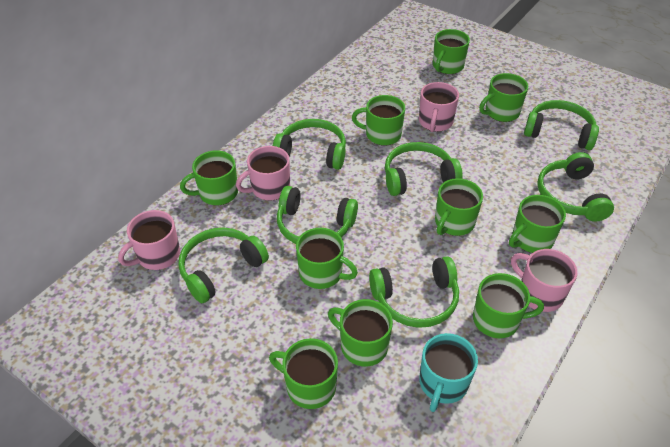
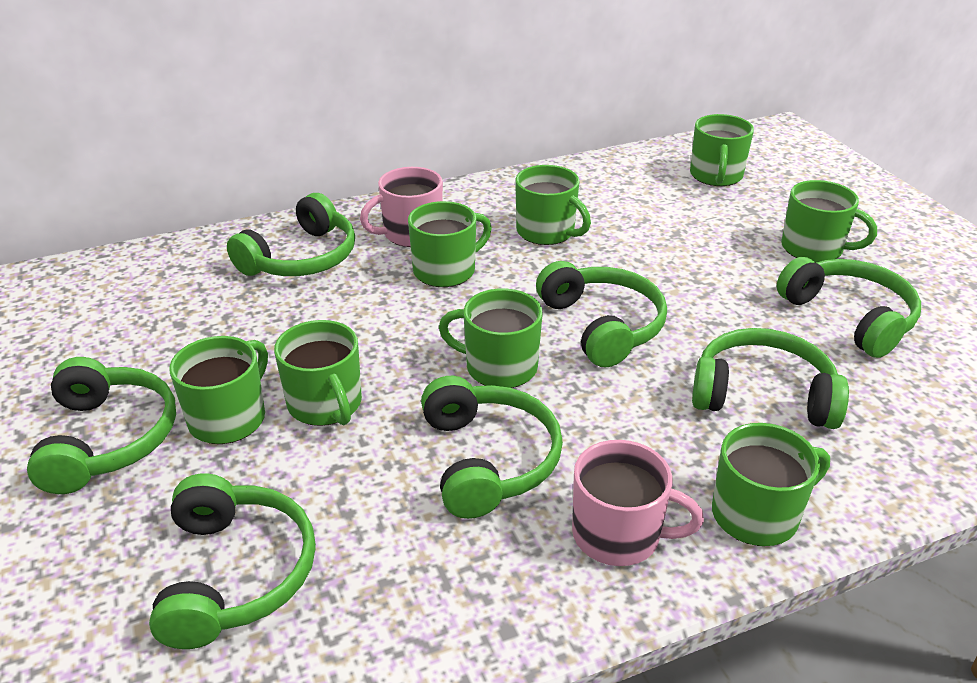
green mug: 10 -> 8
pink mug: 4 -> 2
turquoise mug: 1 -> 0

